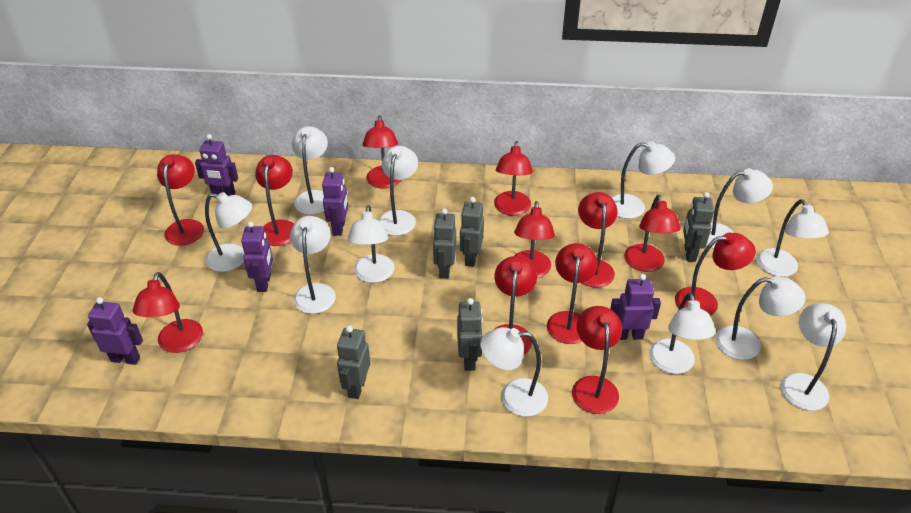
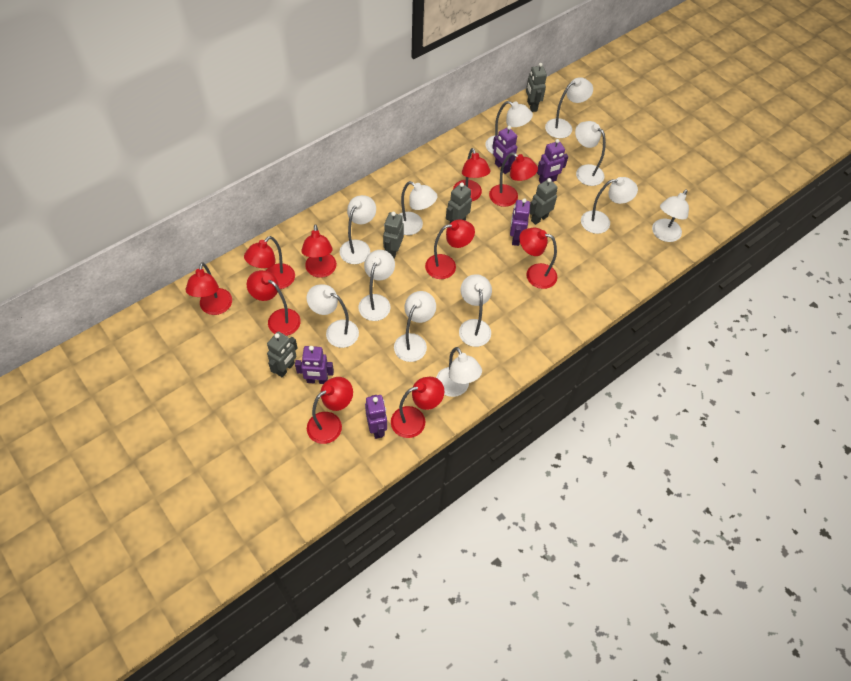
red lamp: 12 -> 10

